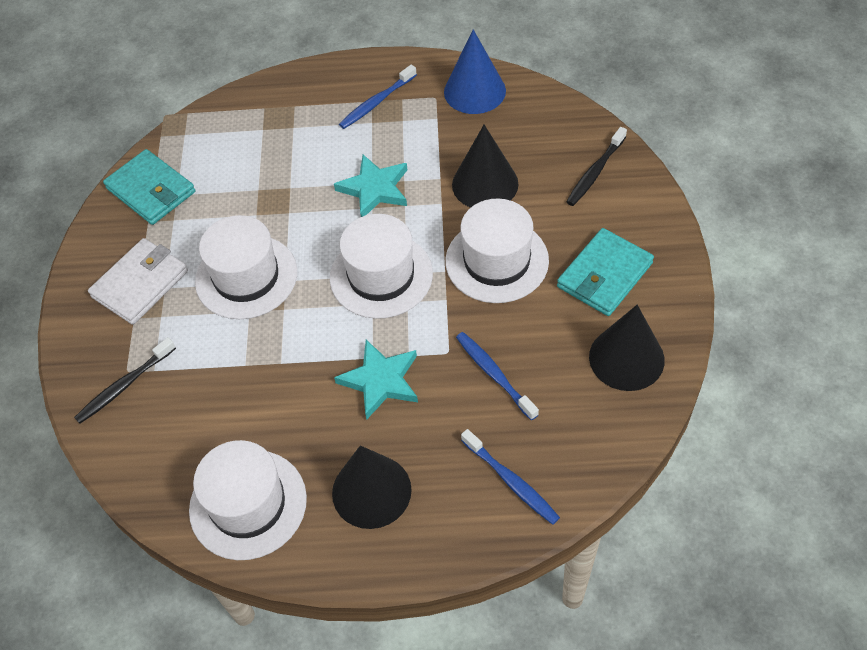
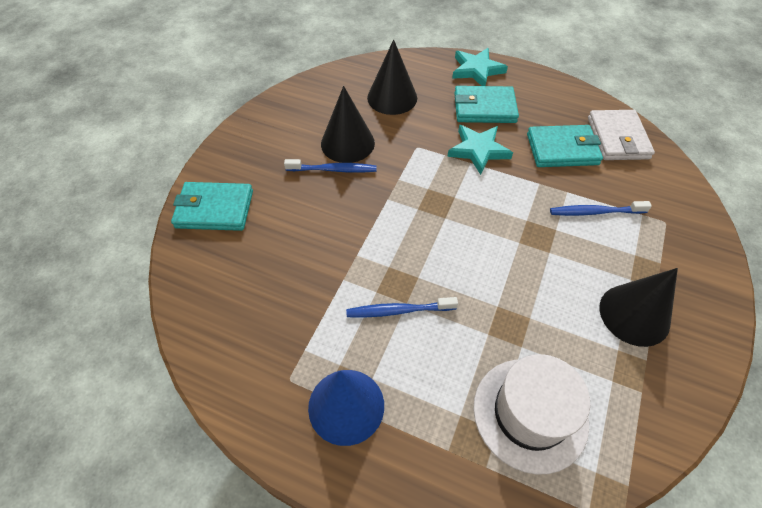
black toothbrush: 2 -> 0
turquoise wallet: 2 -> 3
white hat: 4 -> 1

